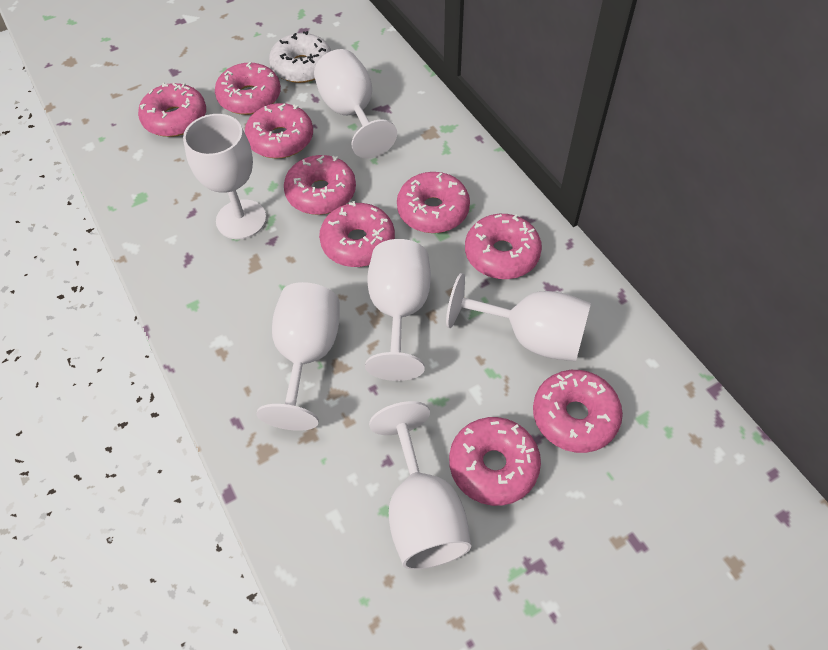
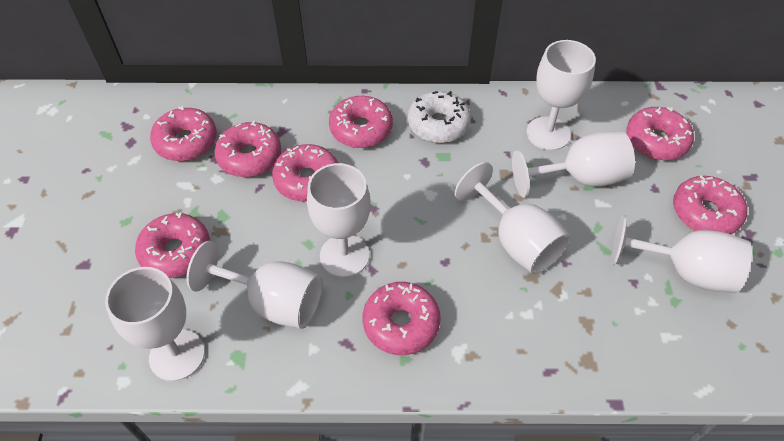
pink donut: 9 -> 8
white goblet: 6 -> 7

